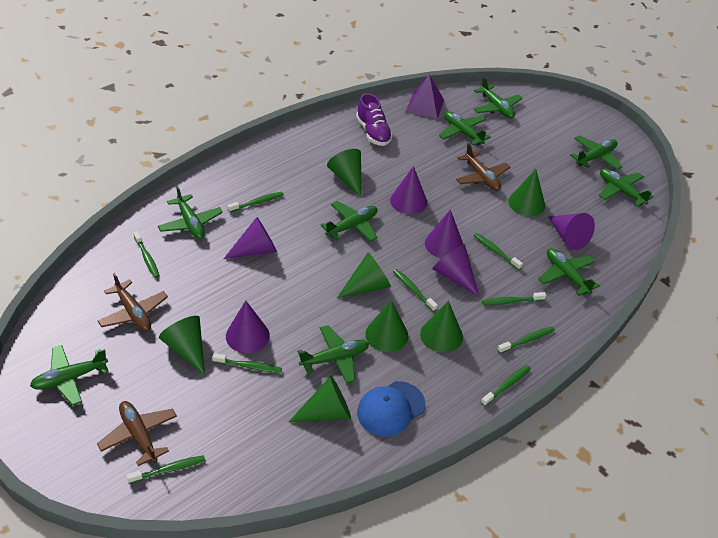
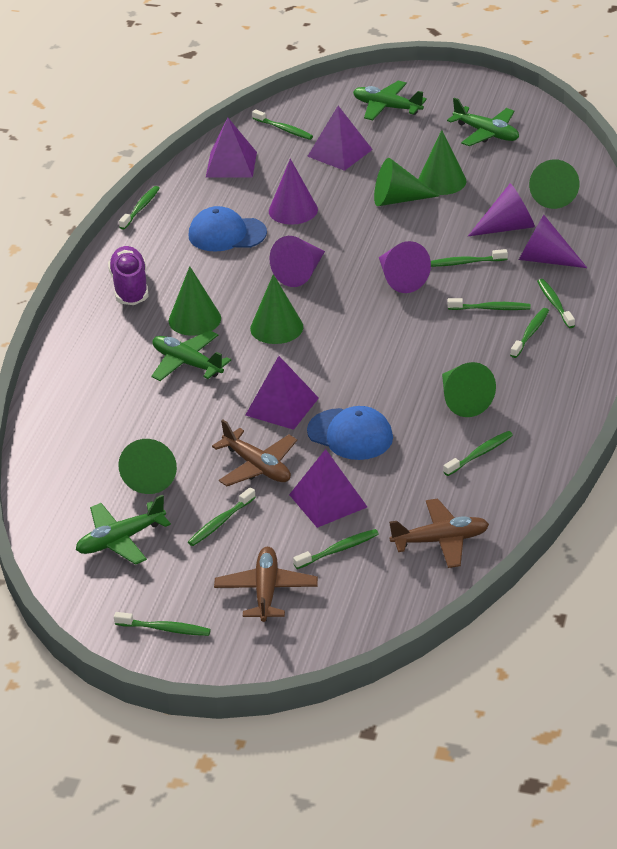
blue cap: 1 -> 2
green plane: 9 -> 4
green toothbrush: 9 -> 10
purple cone: 6 -> 5
purple pyramid: 1 -> 4

